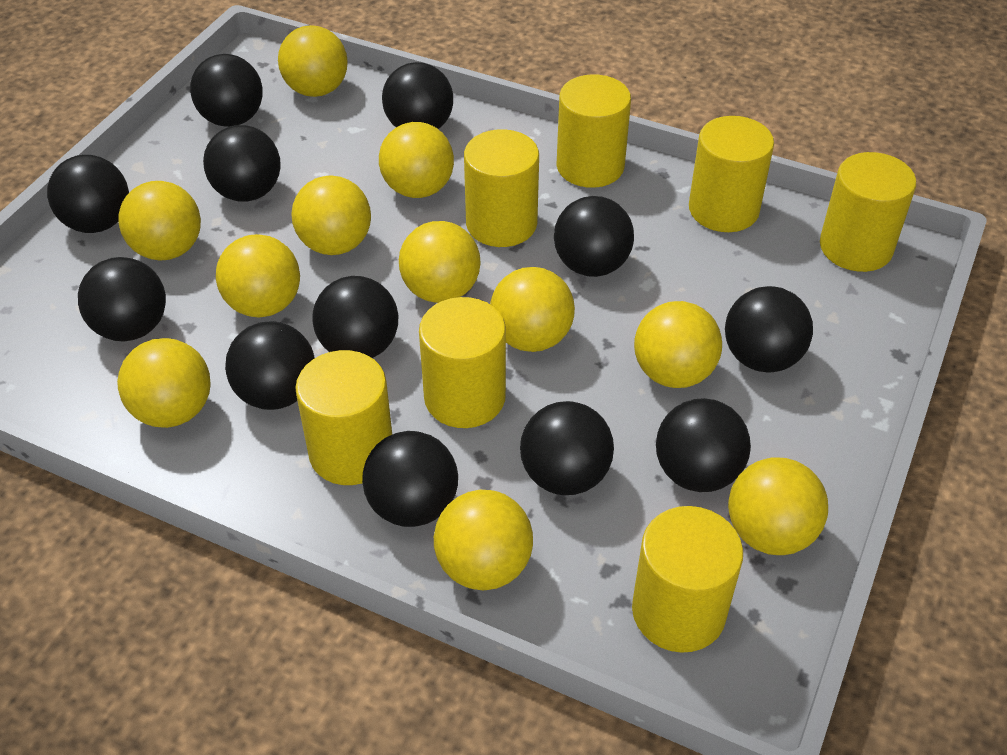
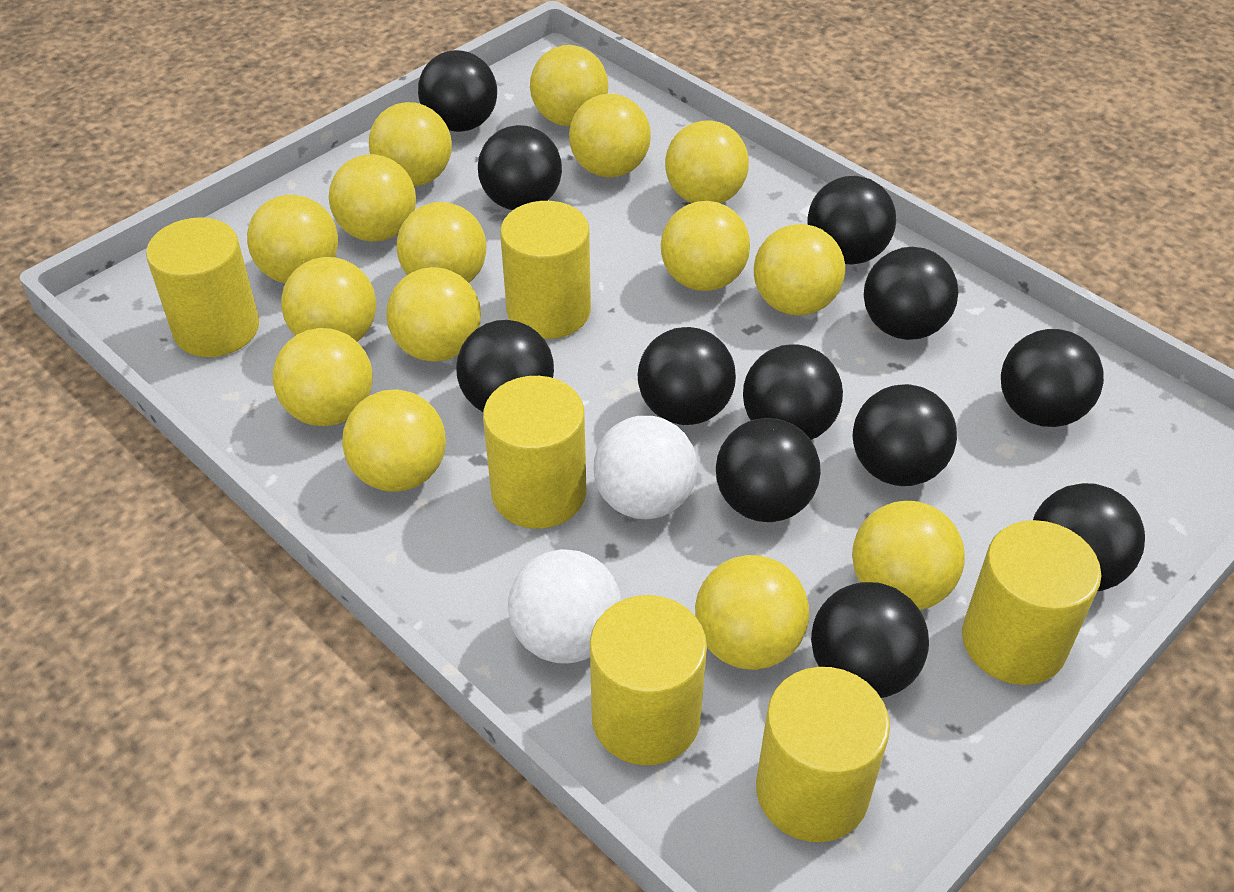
white ball: 0 -> 2
yellow ball: 11 -> 15
yellow cylinder: 7 -> 6

